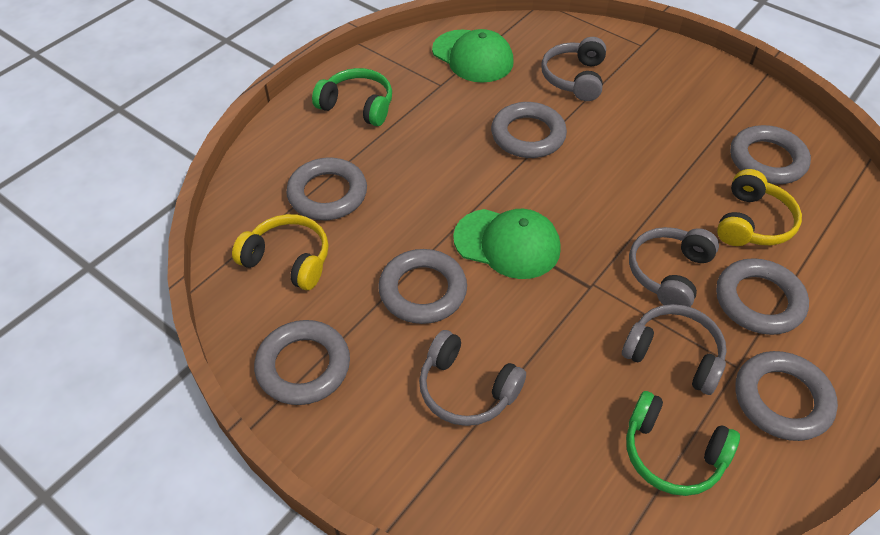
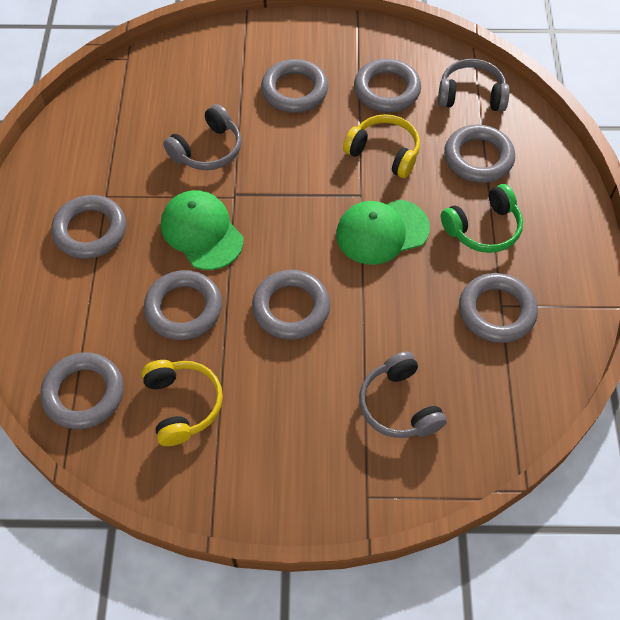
green headphones: 2 -> 1
grey headphones: 4 -> 3
grey ring: 7 -> 8

